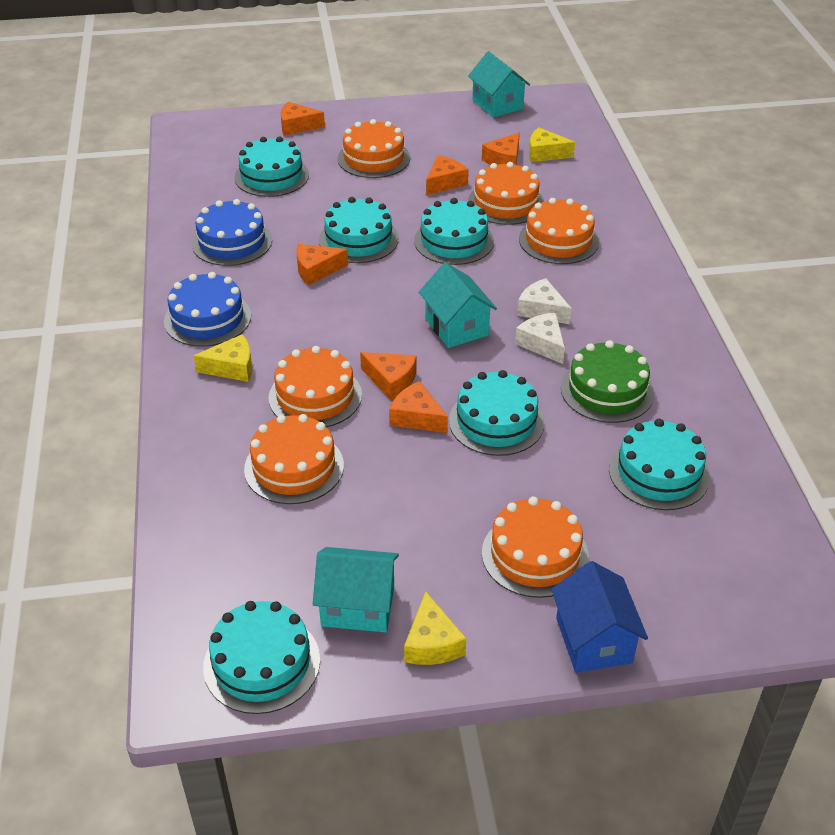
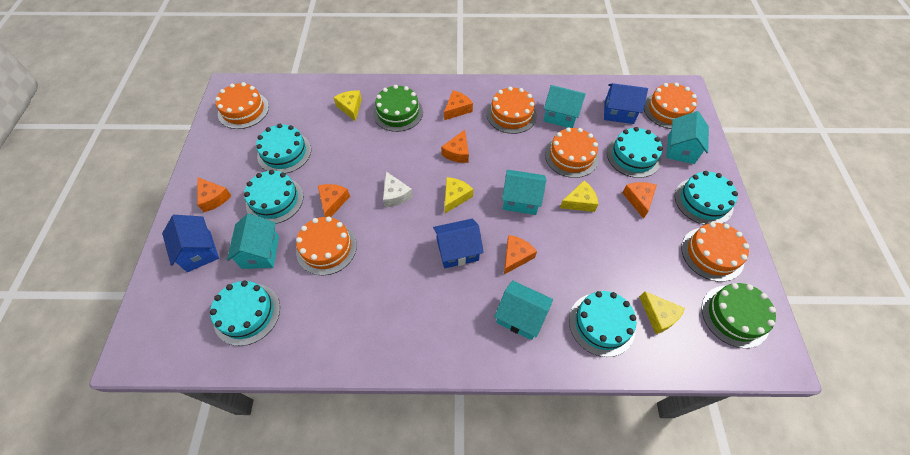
blue cake: 2 -> 0
blue house: 1 -> 3
green cake: 1 -> 2
turquoise house: 3 -> 5
white cheese: 2 -> 1
yellow cheese: 3 -> 4

